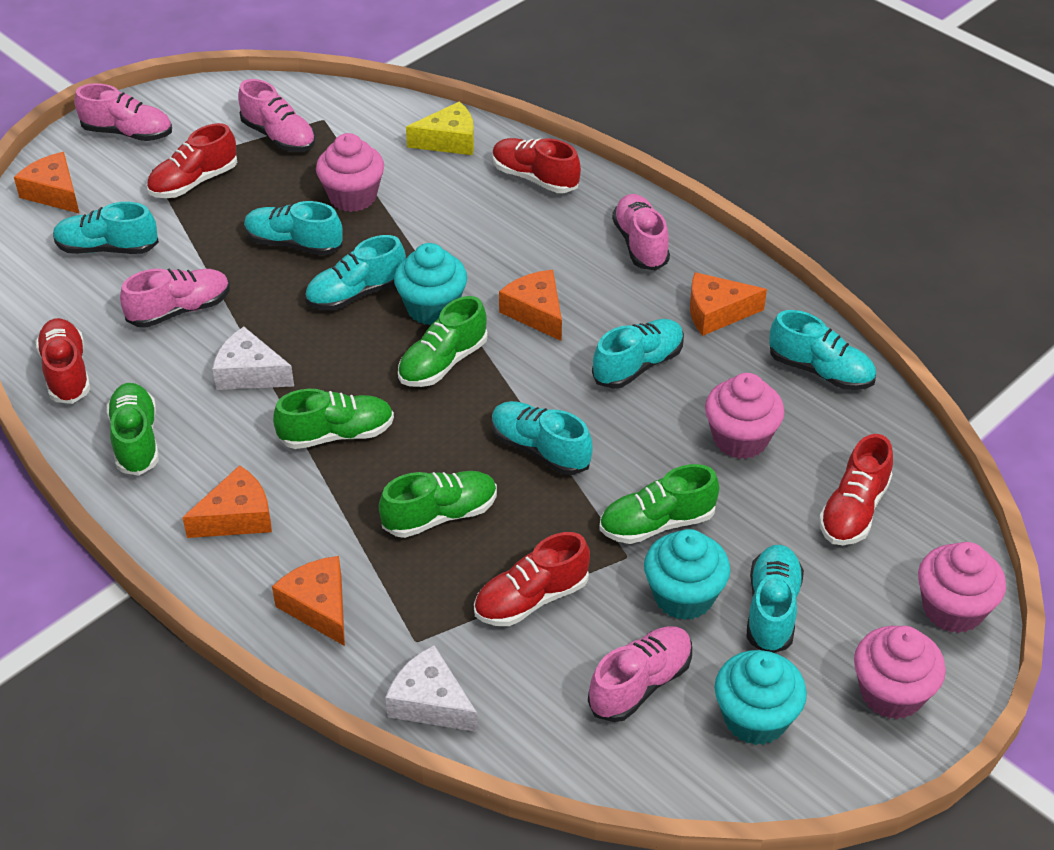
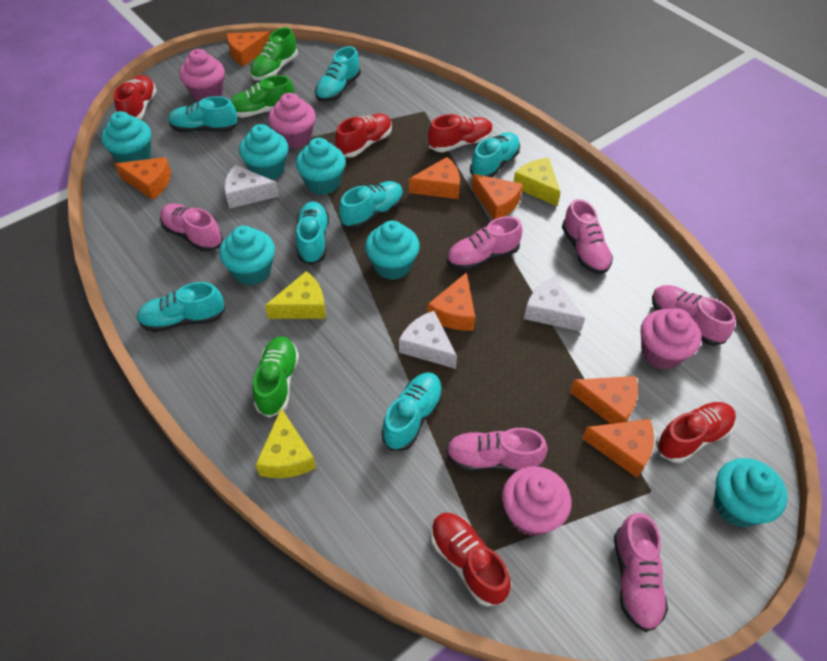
green shoe: 5 -> 3
orange cheese: 5 -> 7
pink shoe: 5 -> 6
turquoise cupcake: 3 -> 6
white cheese: 2 -> 3
yellow cheese: 1 -> 3

